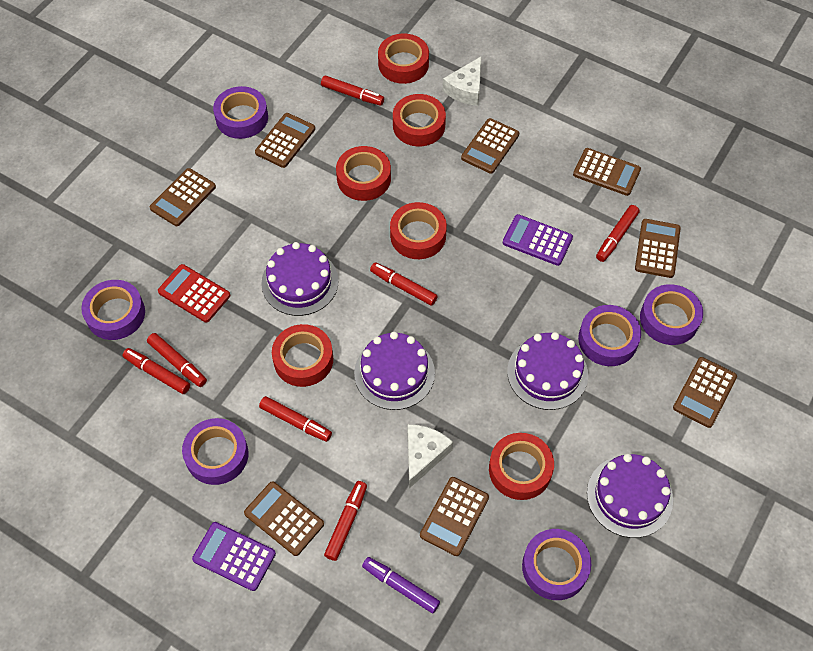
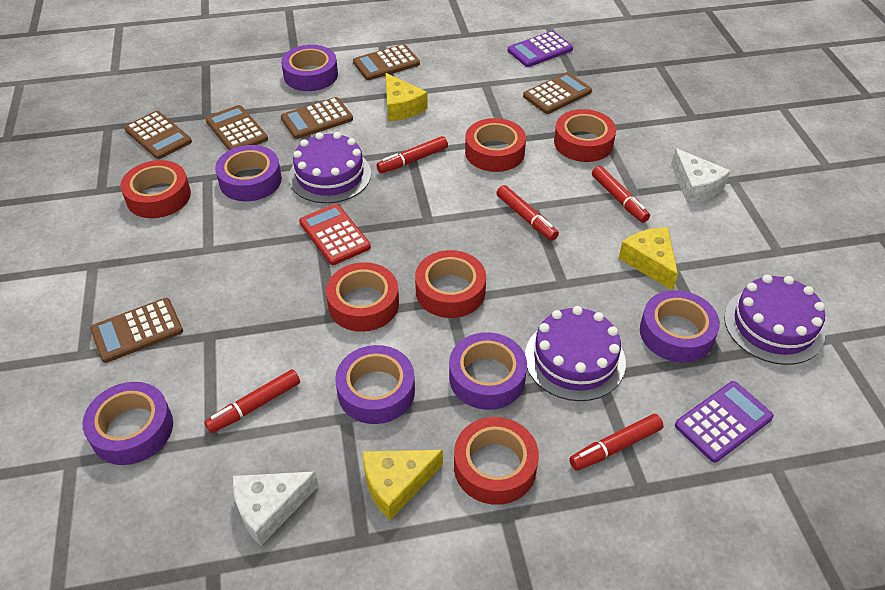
brown calculator: 8 -> 6
purple cake: 4 -> 3
purple marker: 1 -> 0
red marker: 7 -> 5
yellow cheese: 0 -> 3

